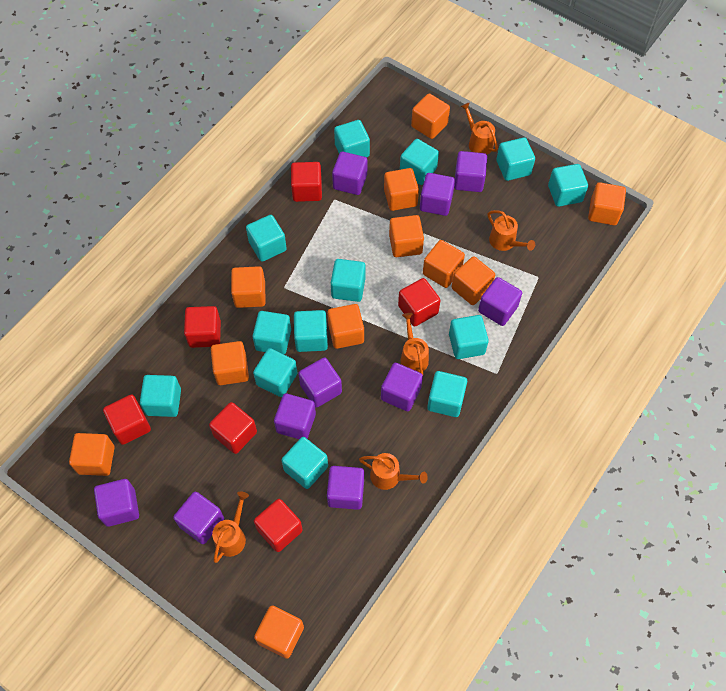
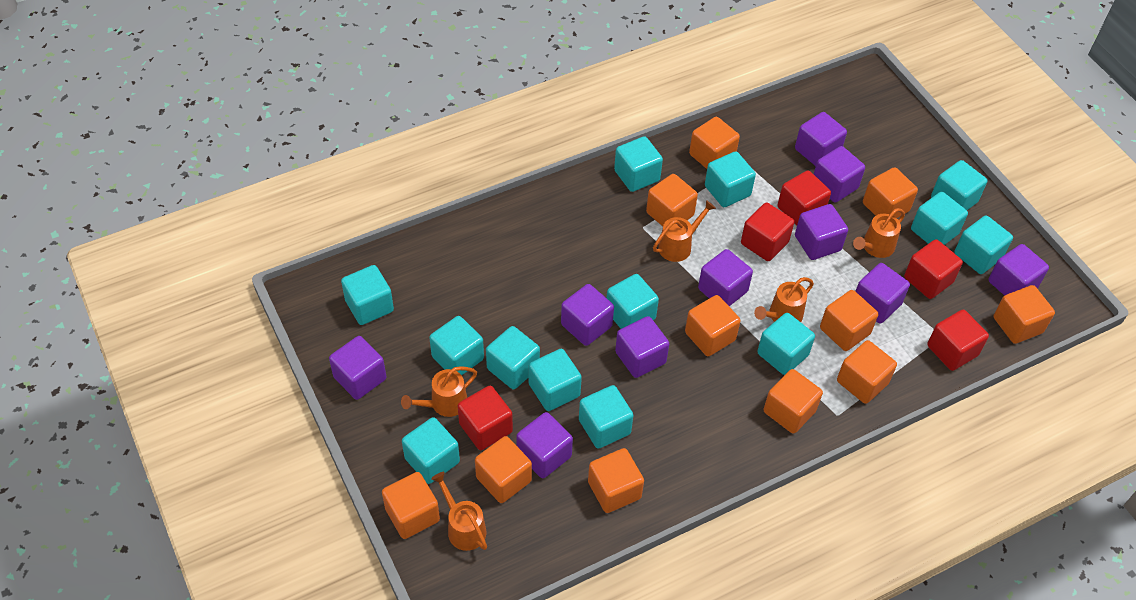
red cube: 6 -> 5

